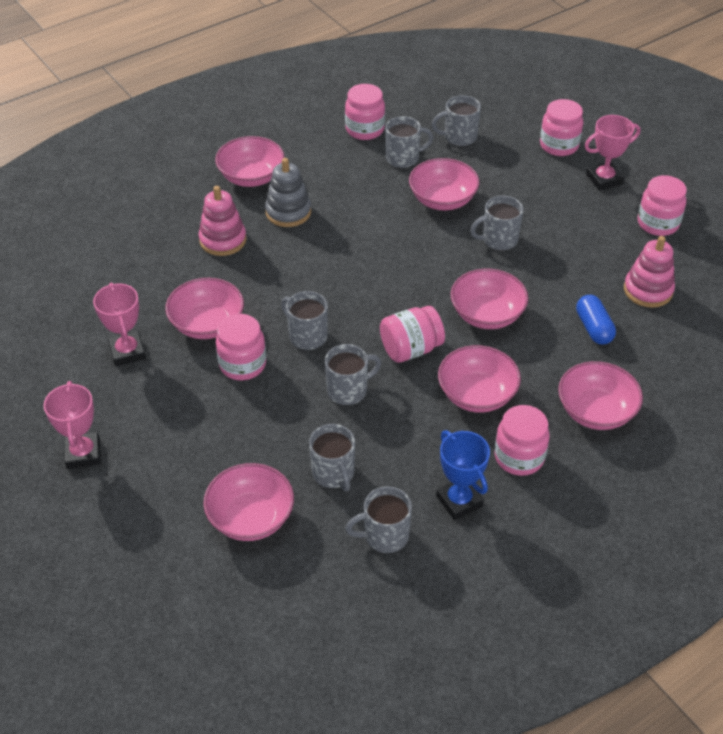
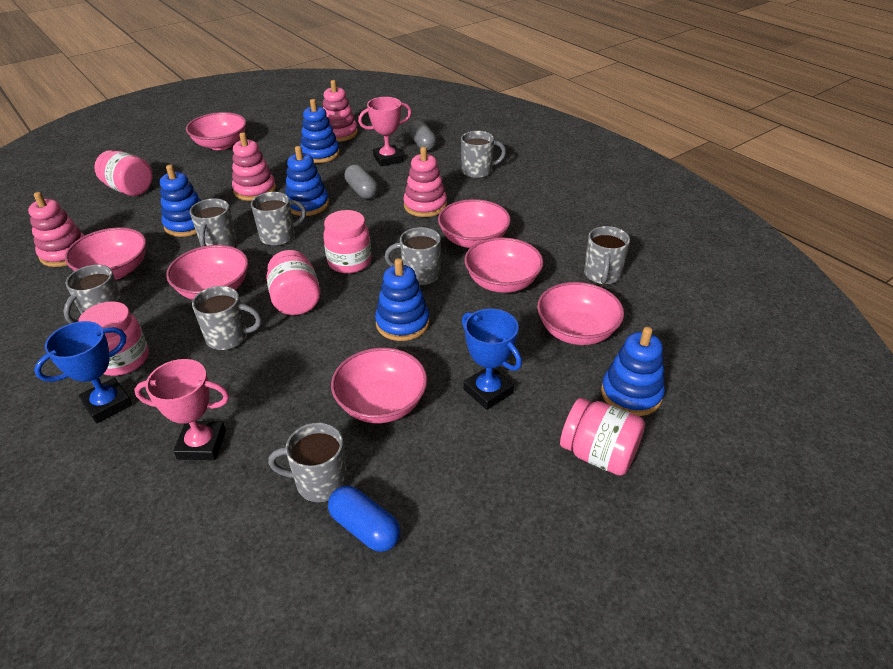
blue stacking toy: 0 -> 5
blue trophy: 1 -> 2
grey capsule: 0 -> 2
grey mug: 7 -> 8
grey stacking toy: 1 -> 0
pink jar: 6 -> 5
pink stacking toy: 2 -> 4
pink trophy: 3 -> 2

